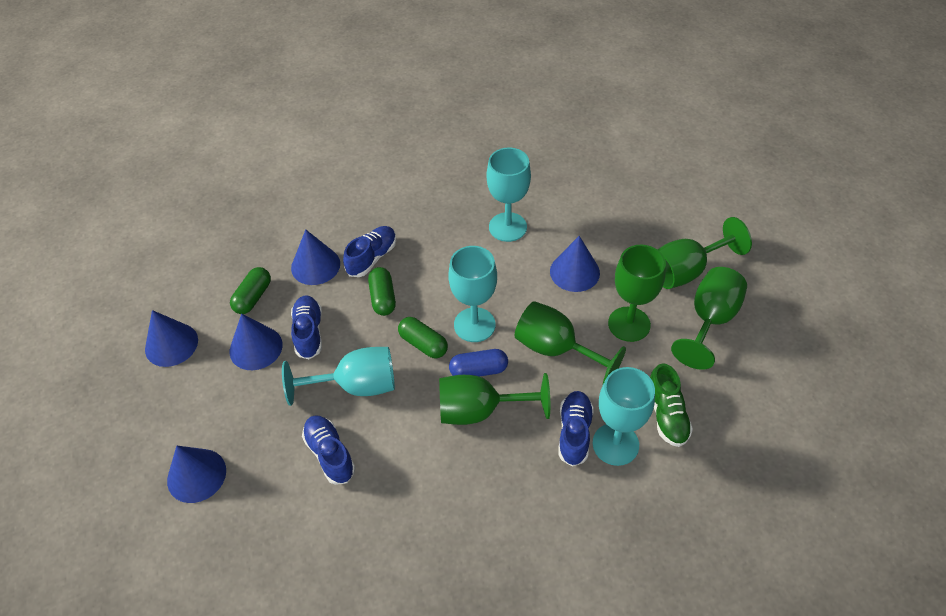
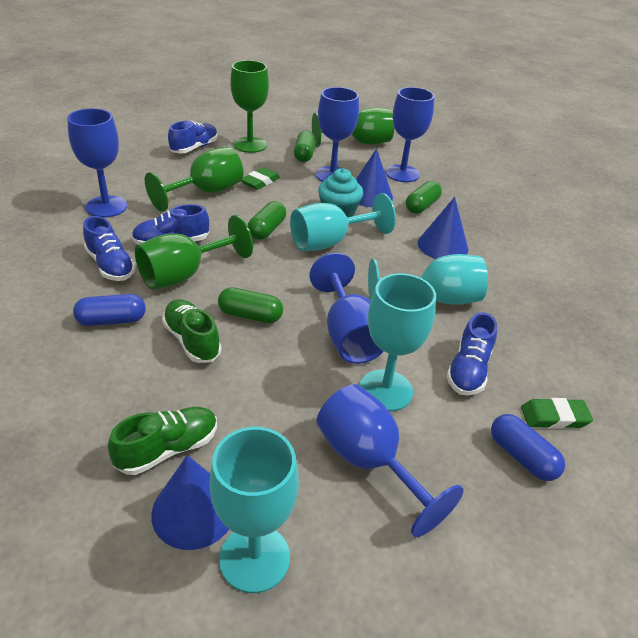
blue capsule: 1 -> 2
blue cone: 5 -> 3
blue goblet: 0 -> 5
green capsule: 3 -> 4
green eraser: 0 -> 2
green goblet: 5 -> 4
green shoe: 1 -> 2
turquoise cupcake: 0 -> 1

